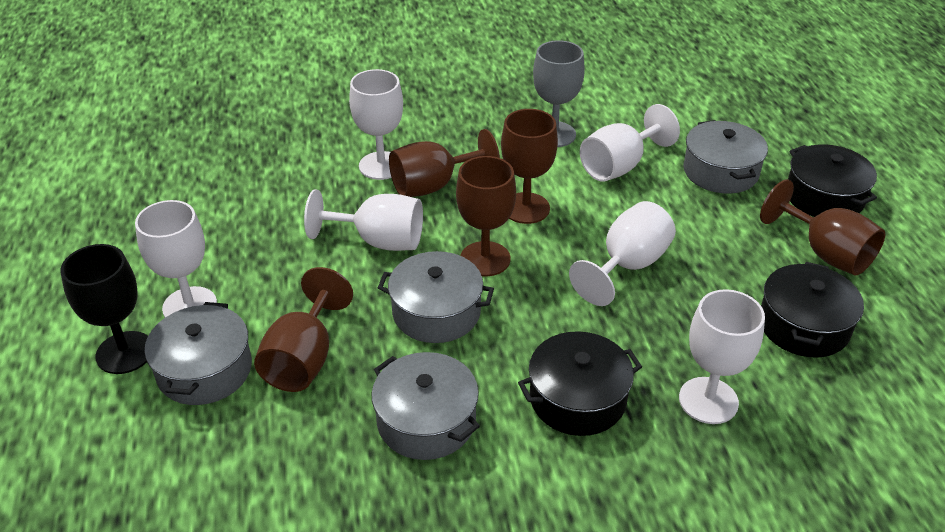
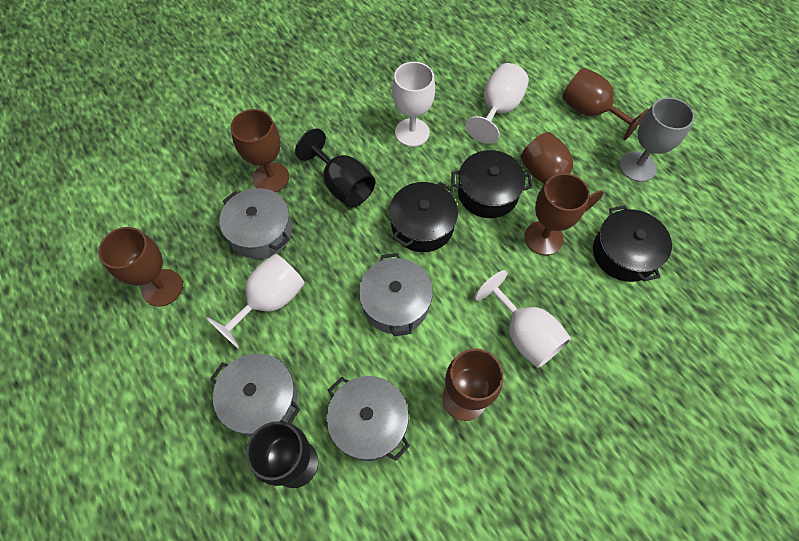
black goblet: 1 -> 2
brown goblet: 5 -> 6
white goblet: 6 -> 4

